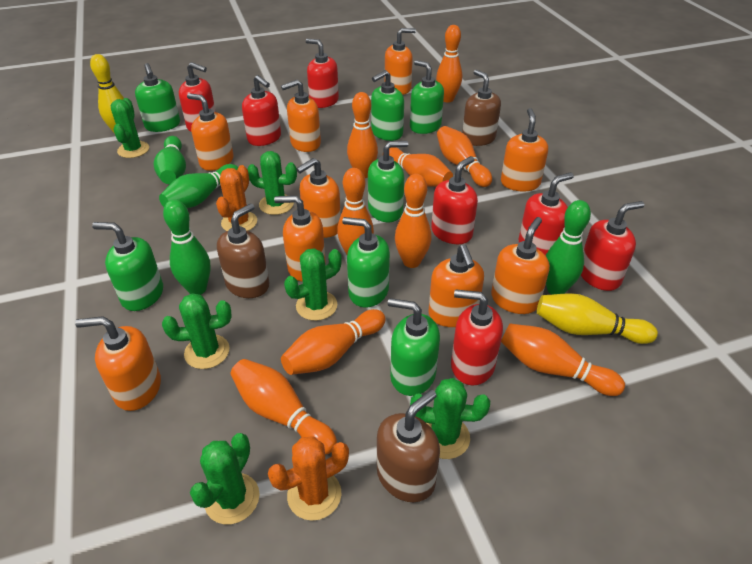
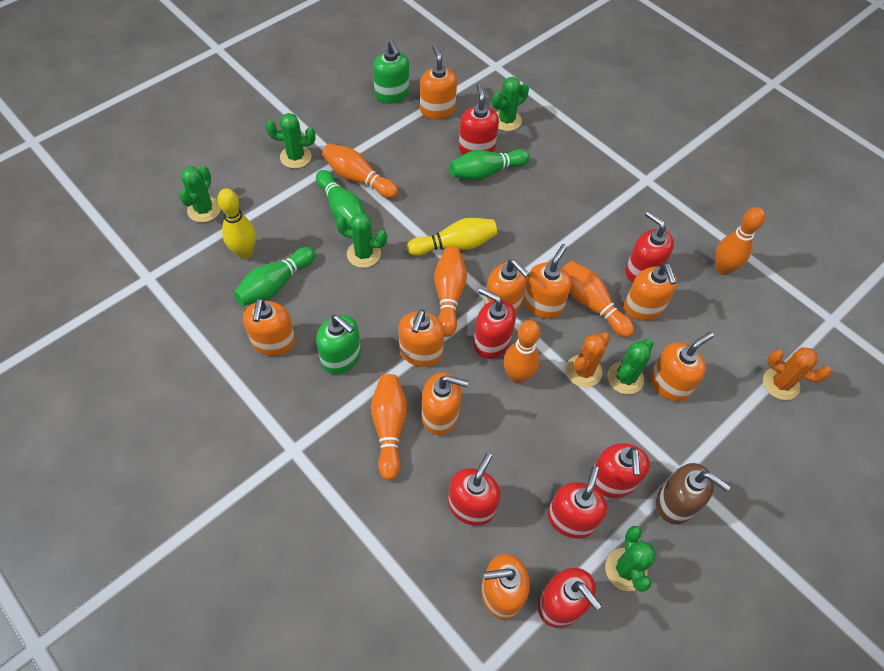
brown soap dispenser: 3 -> 1
green bowling pin: 4 -> 3
green soap dispenser: 7 -> 2
orange bowling pin: 9 -> 6

